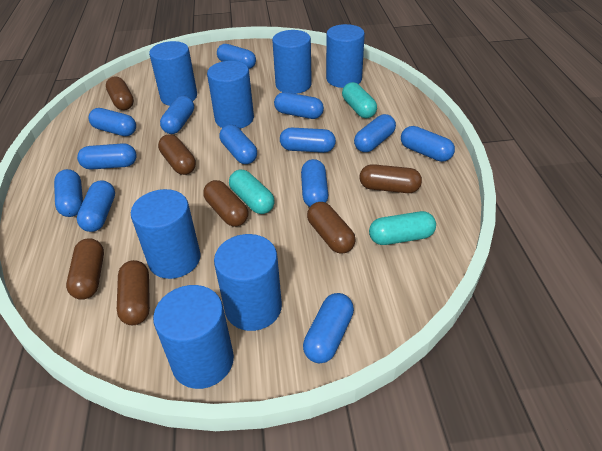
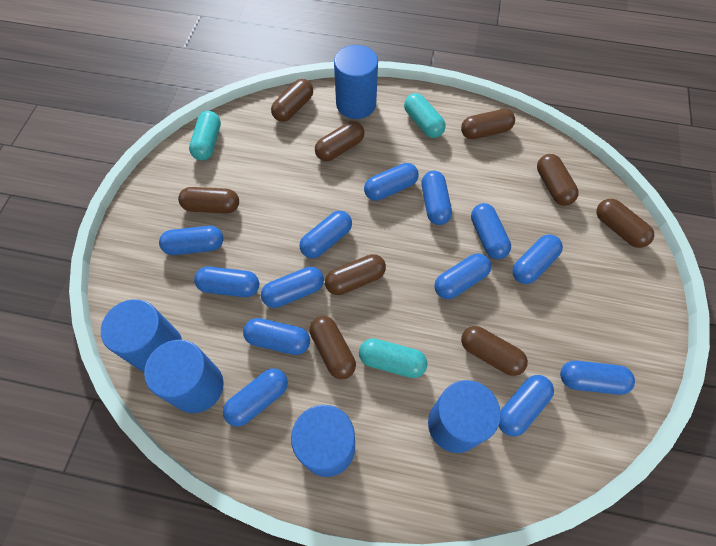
blue cylinder: 7 -> 5
brown capsule: 7 -> 9

